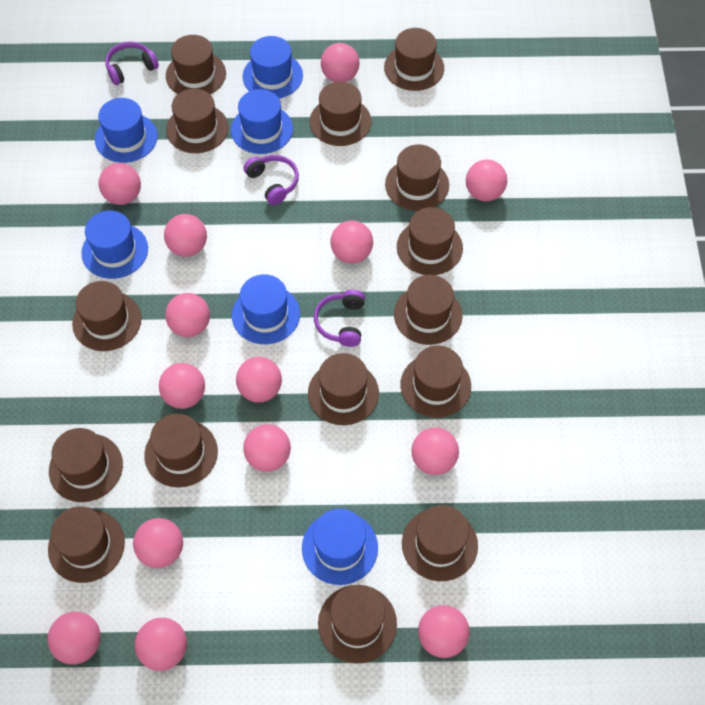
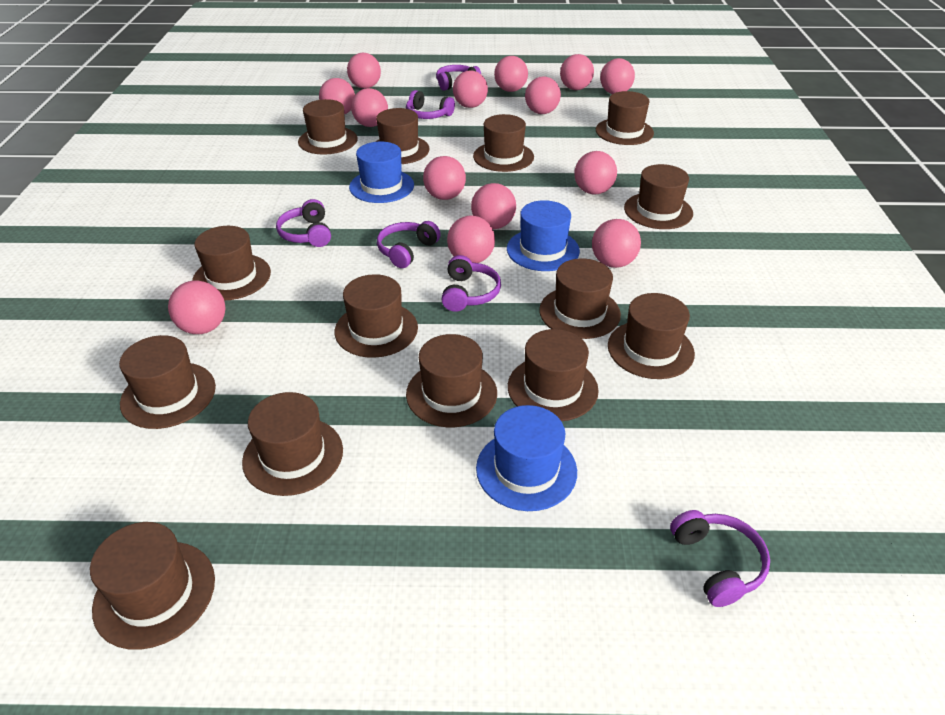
blue hat: 6 -> 3
brown hat: 15 -> 14
purple headphones: 3 -> 6

